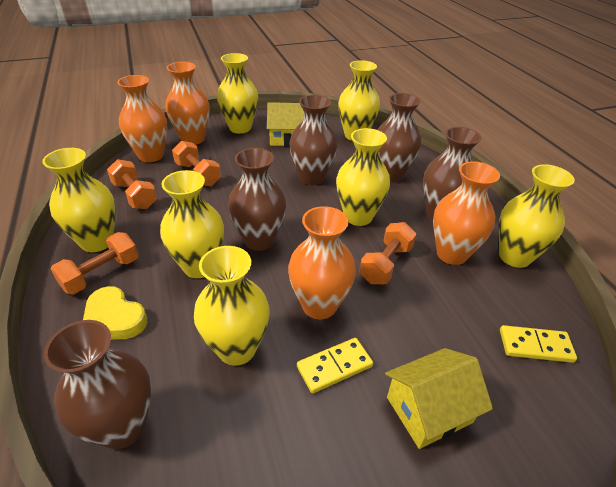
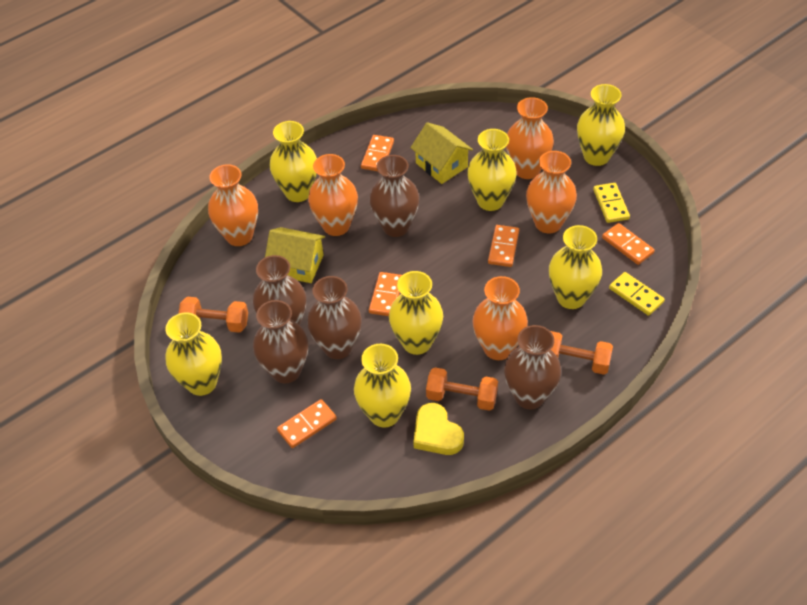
orange domino: 0 -> 5
orange dumbbell: 4 -> 3
orange vase: 4 -> 5

